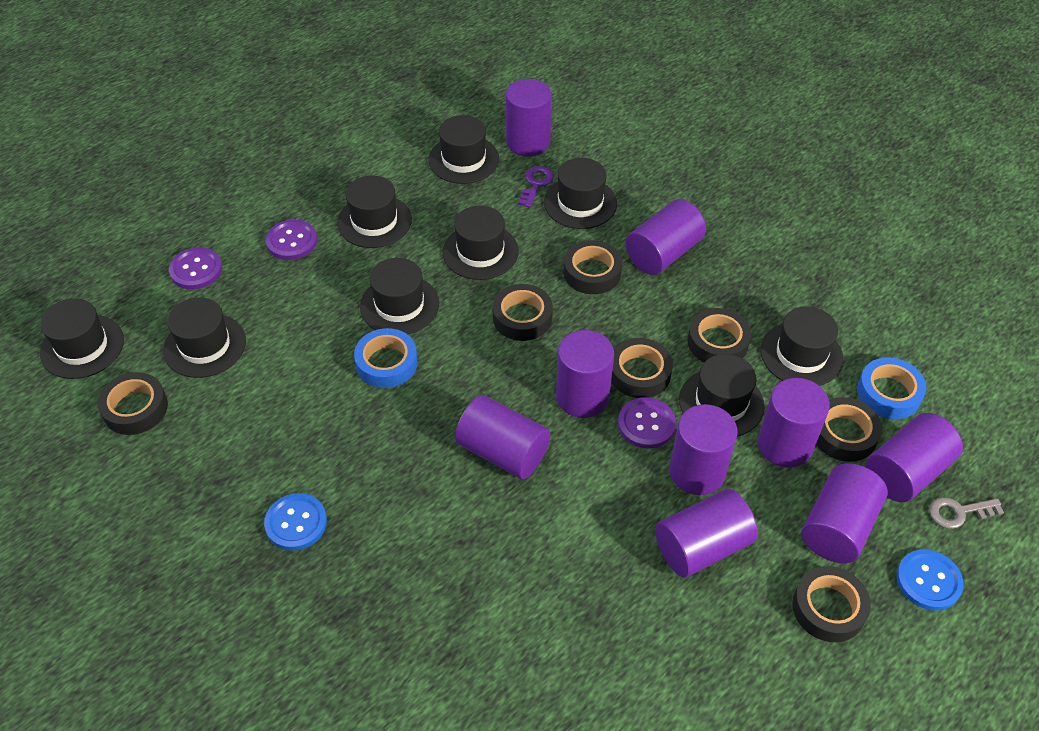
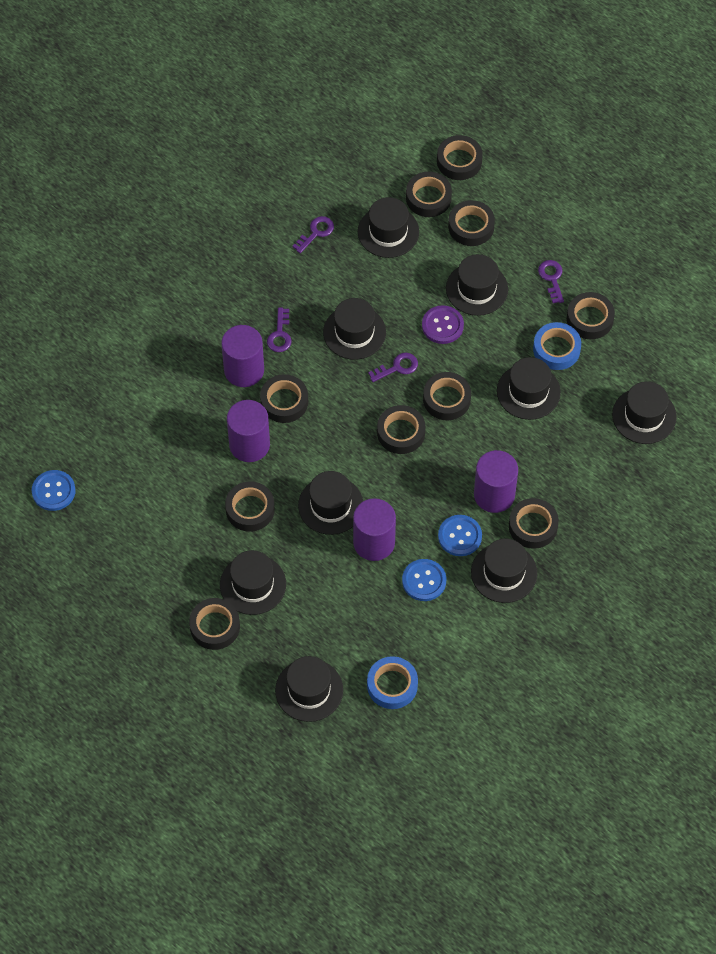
black tape: 7 -> 10
blue button: 2 -> 3
grey key: 1 -> 0
purple button: 3 -> 1
purple cylinder: 9 -> 4
purple key: 1 -> 4

